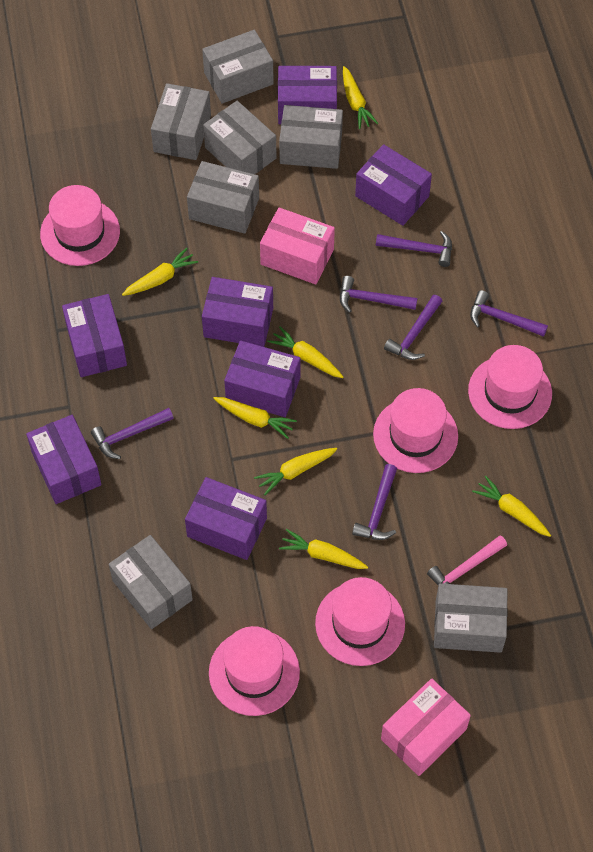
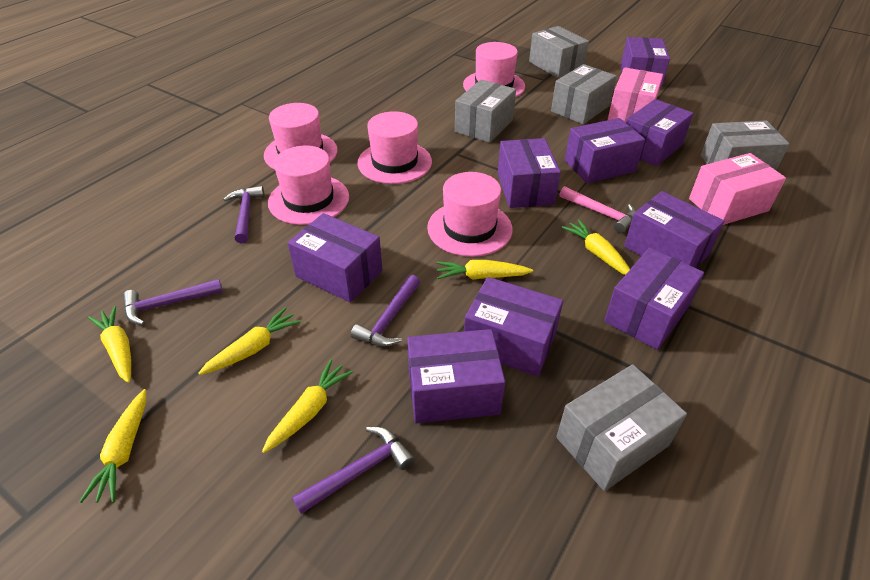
grey box: 7 -> 5
purple box: 7 -> 9
purple hammer: 6 -> 4
yellow carrot: 7 -> 6

